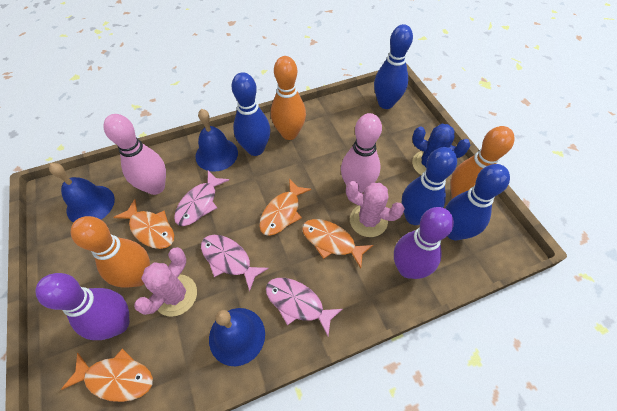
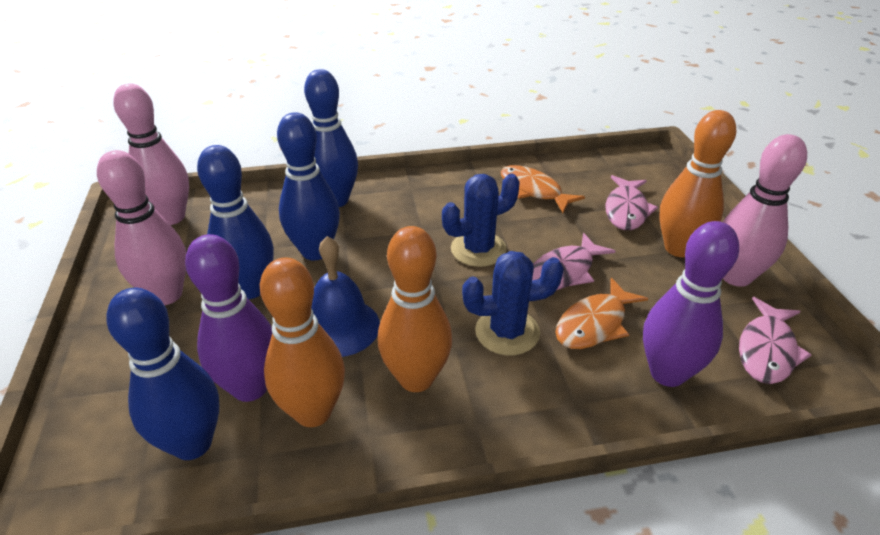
blue bell: 3 -> 1
blue cactus: 1 -> 2
orange fish: 4 -> 2
pink bowling pin: 2 -> 3
pink cactus: 2 -> 0

